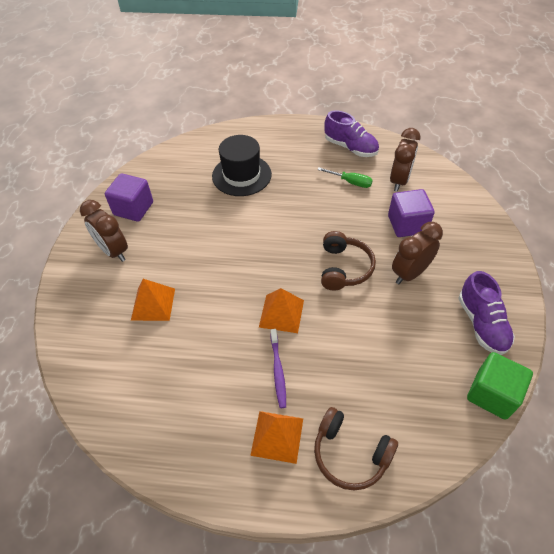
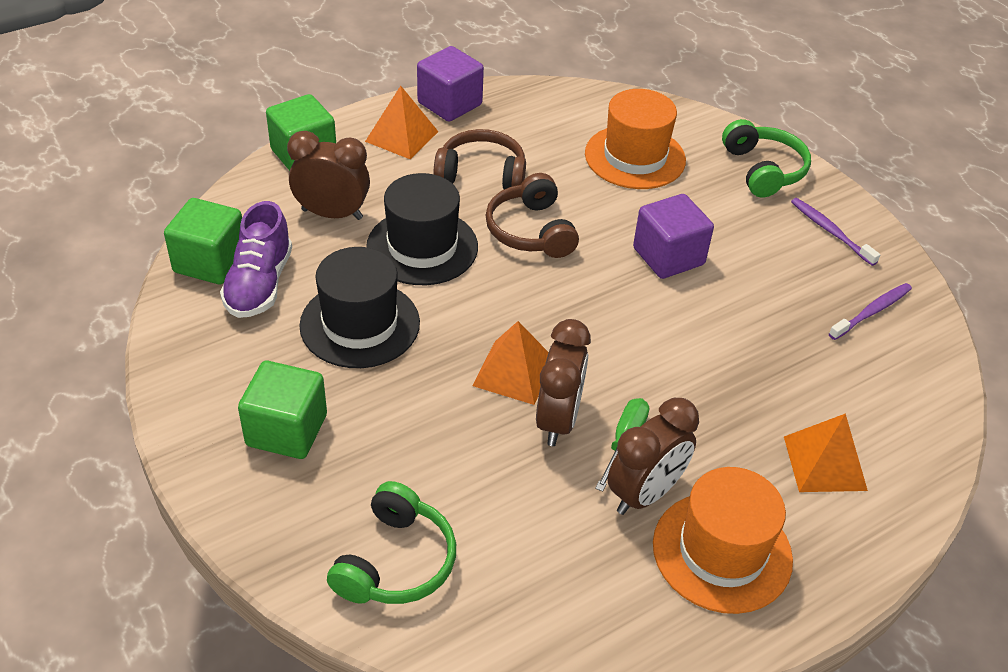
black hat: 1 -> 2
green cube: 1 -> 3
green headphones: 0 -> 2
orange hat: 0 -> 2
purple shoe: 2 -> 1
purple toothbrush: 1 -> 2

